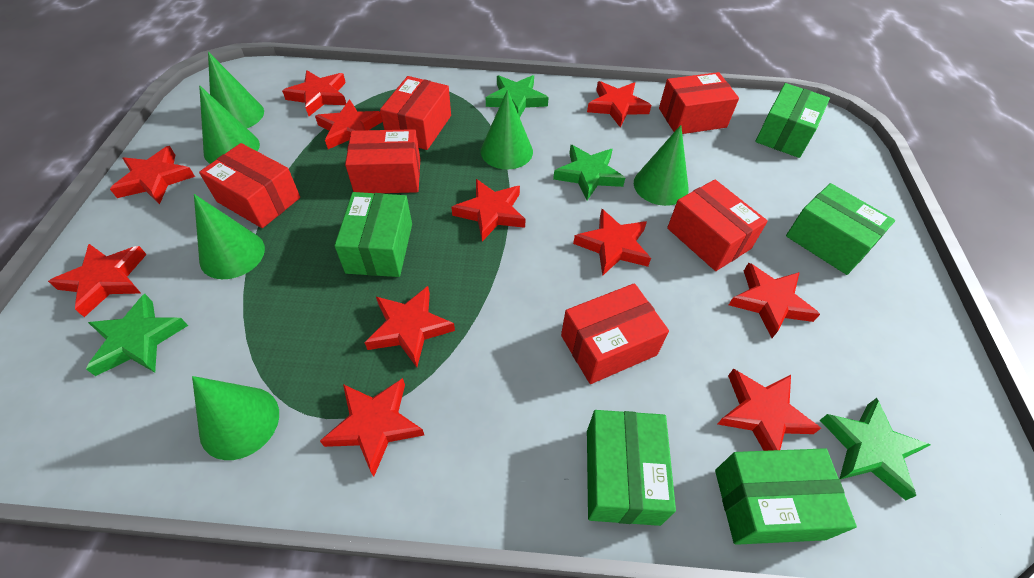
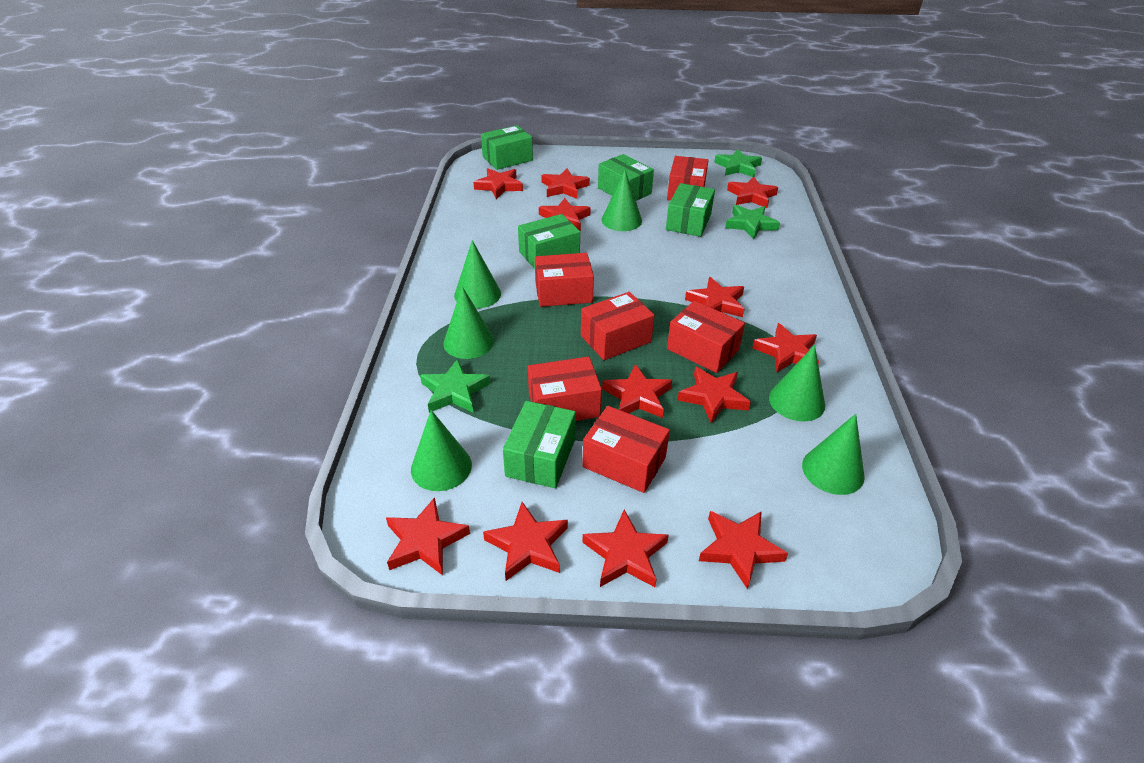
green star: 4 -> 3
red star: 11 -> 12

